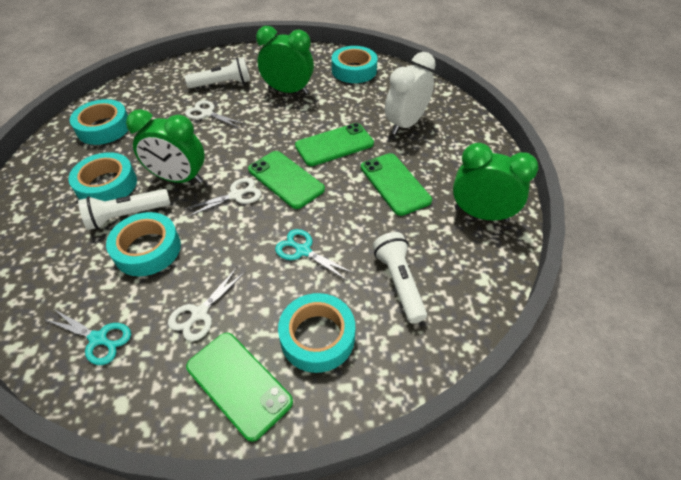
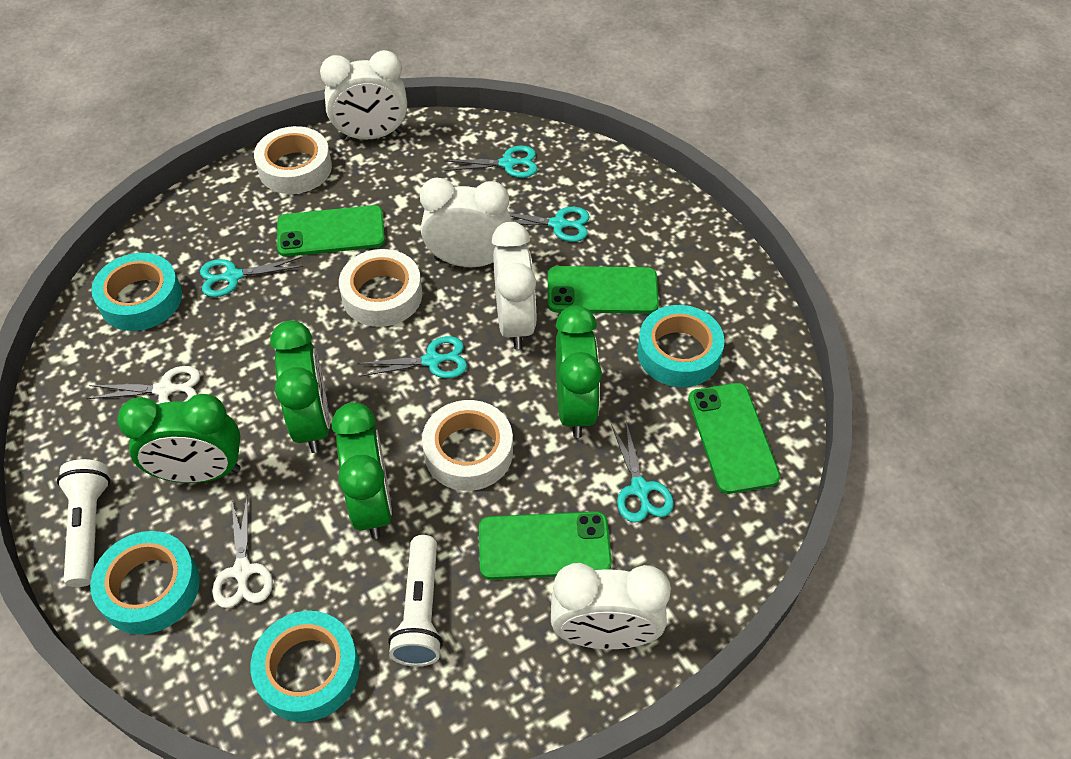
green clock: 3 -> 4
turquoise scissors: 2 -> 5
turquoise tape: 5 -> 4
white clock: 1 -> 4
white flashlight: 3 -> 2
white scissors: 3 -> 2
white tape: 0 -> 3

